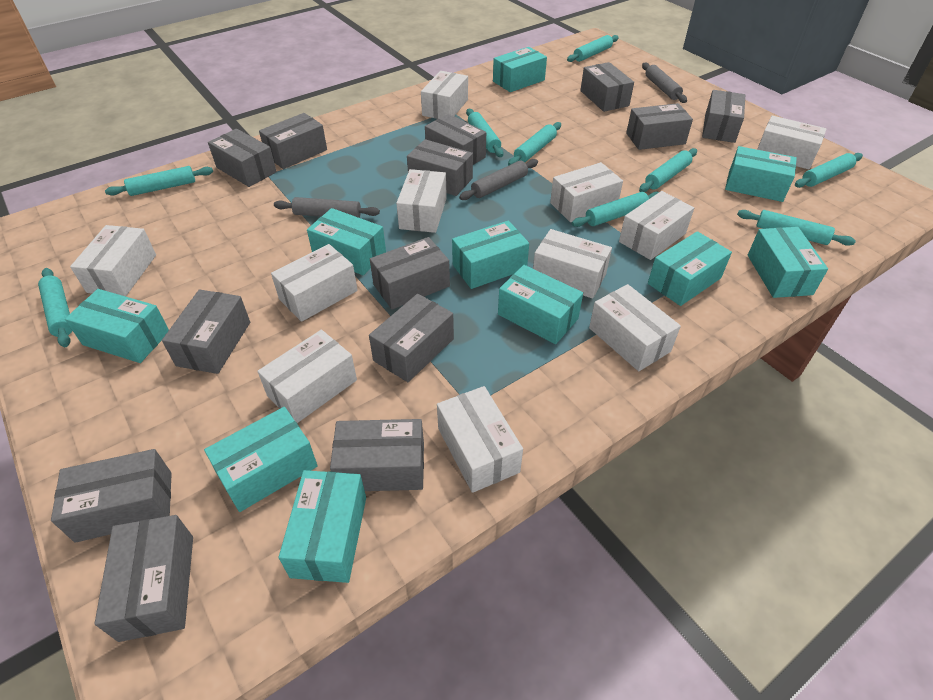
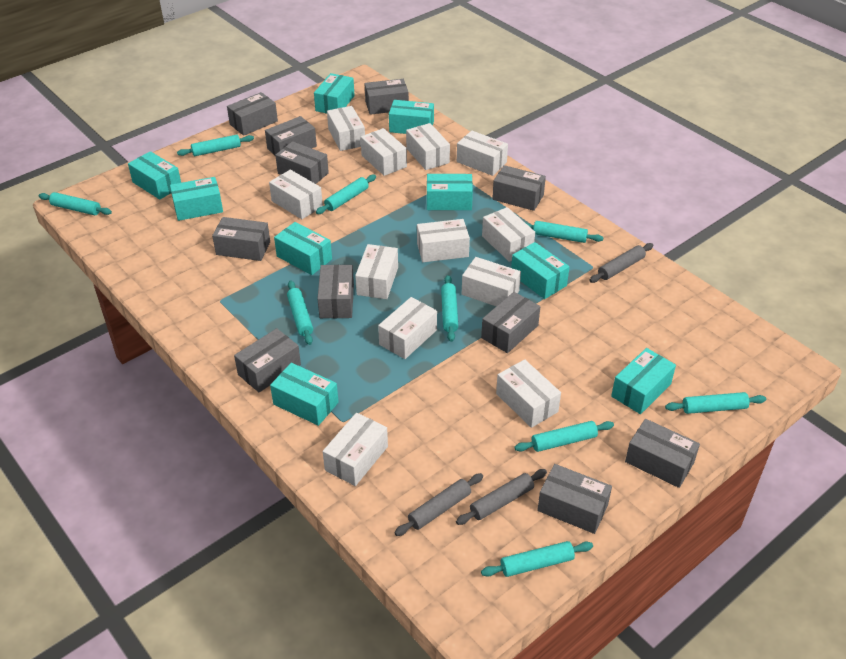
grey box: 13 -> 11
turquoise box: 10 -> 9
white box: 11 -> 12

